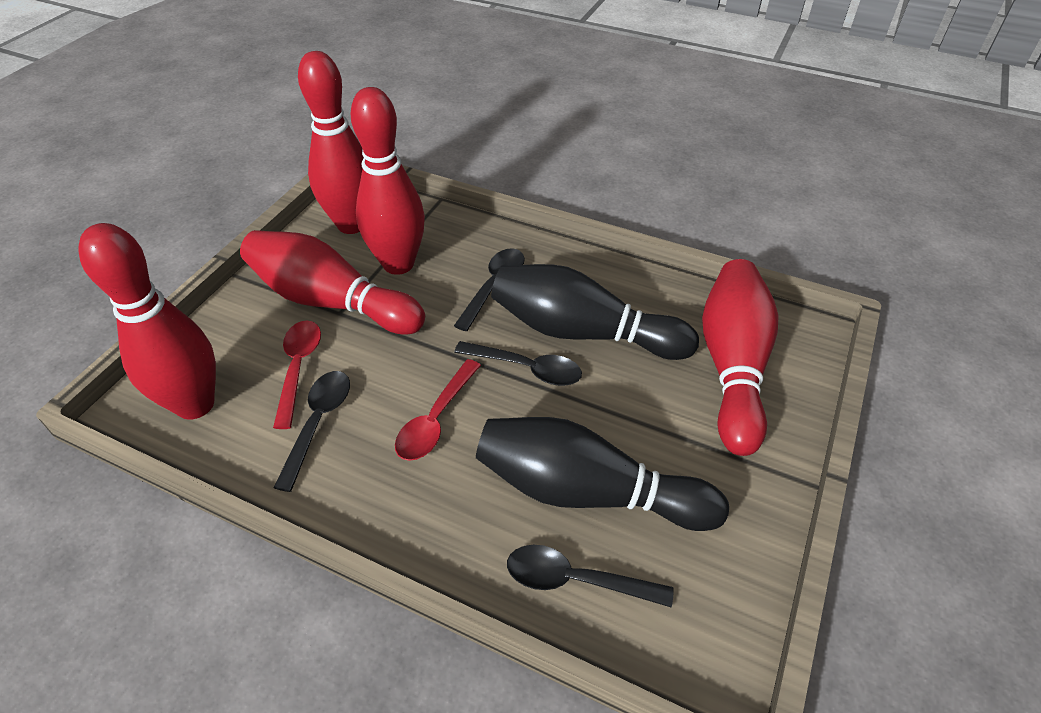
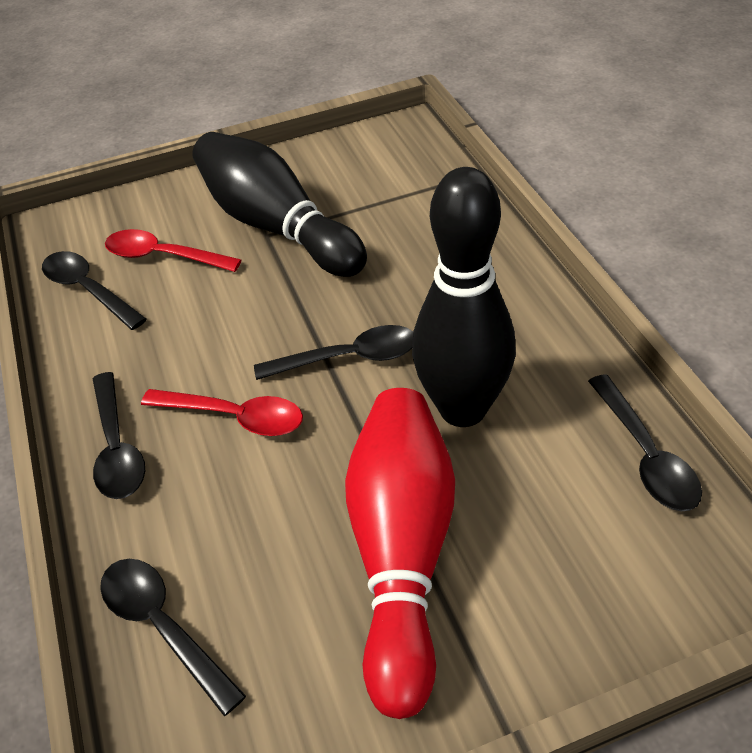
black spoon: 4 -> 5
red bowling pin: 5 -> 1

